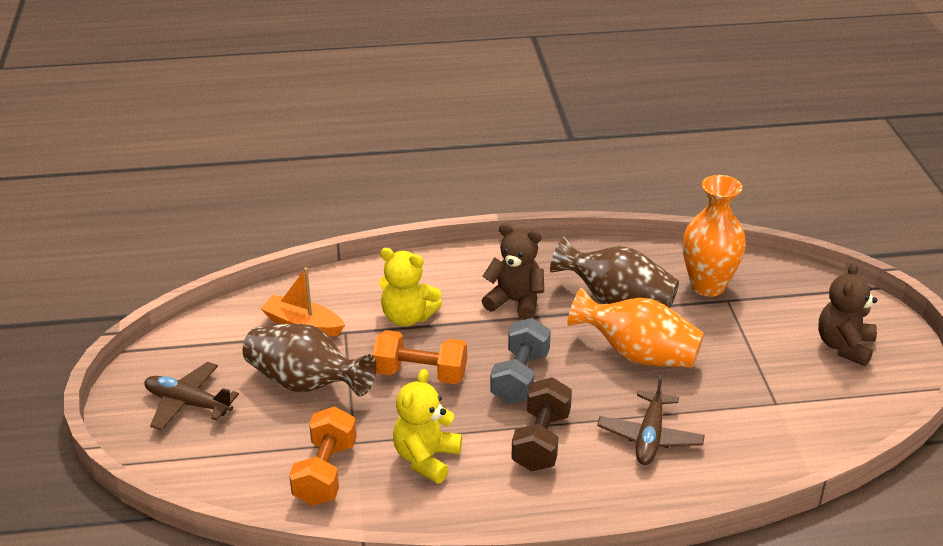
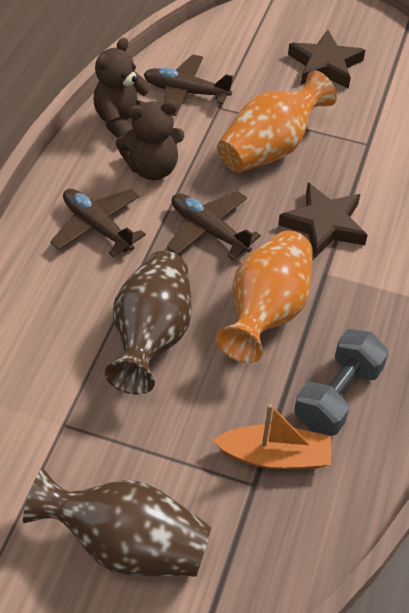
brown dumbbell: 1 -> 0
brown plane: 2 -> 3
brown star: 0 -> 2
orange dumbbell: 2 -> 0
yellow teddy bear: 2 -> 0

